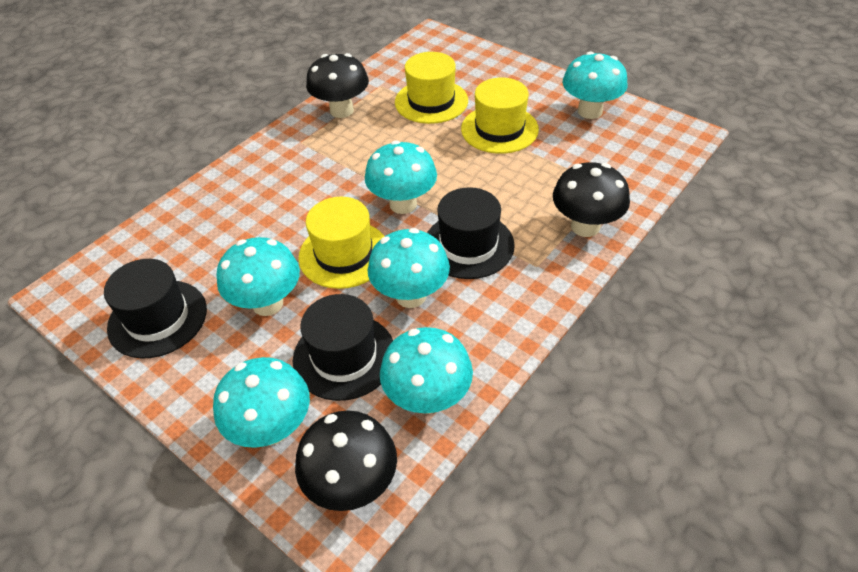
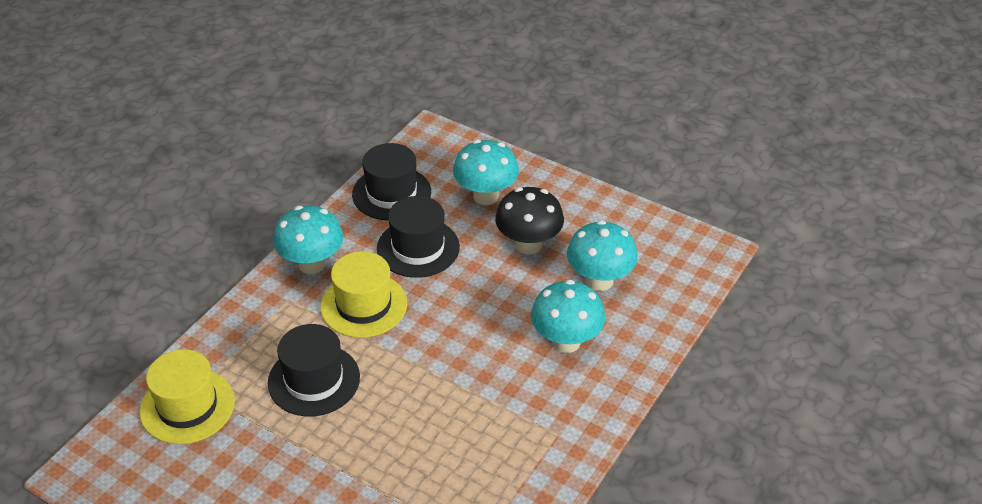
black mushroom: 3 -> 1
turquoise mushroom: 6 -> 4
yellow hat: 3 -> 2

